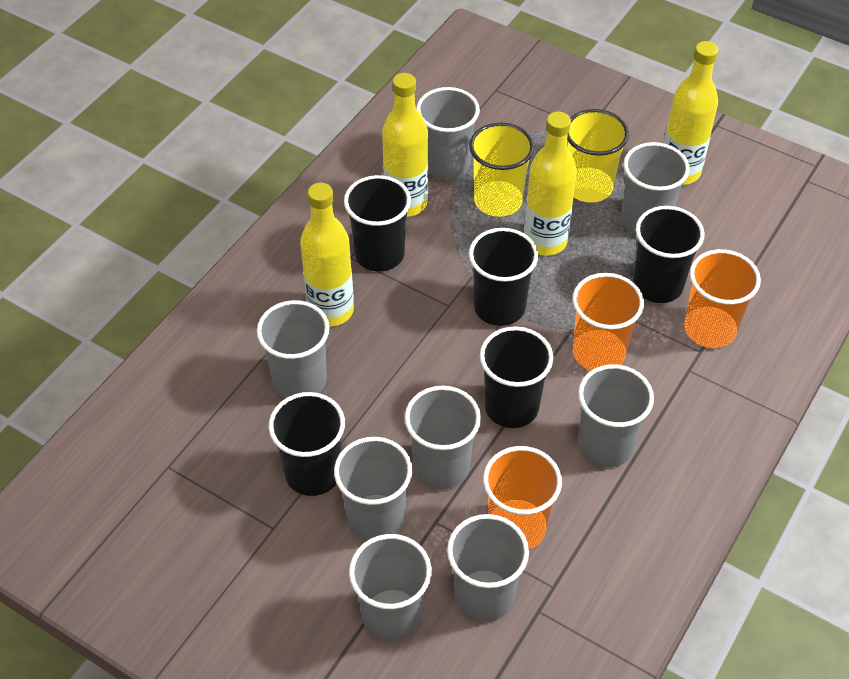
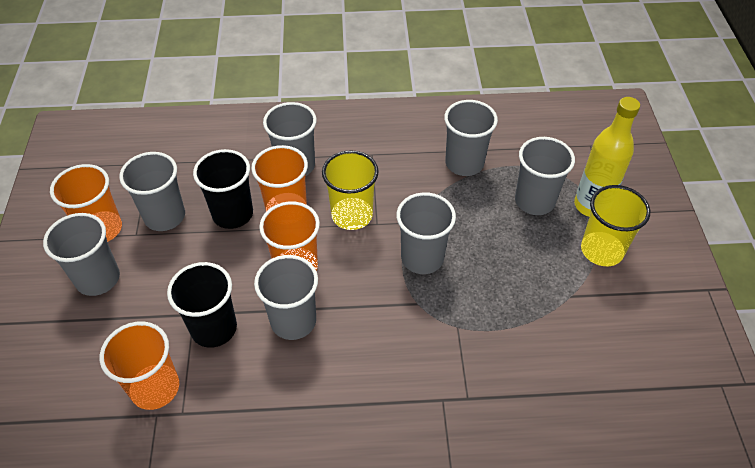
black cup: 5 -> 2
grey cup: 8 -> 7
orange cup: 3 -> 4
yellow bottle: 4 -> 1

